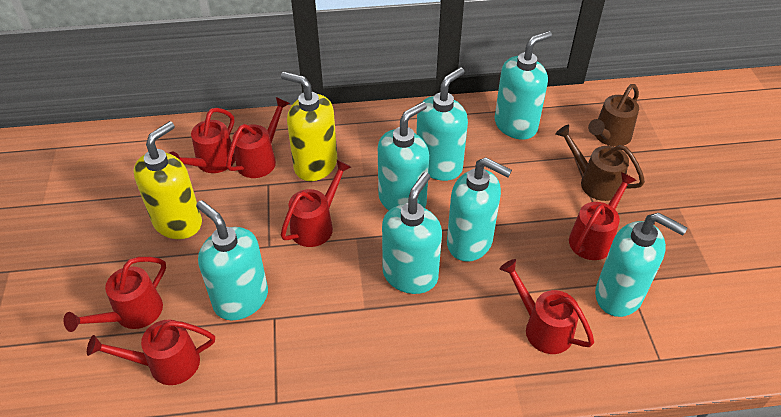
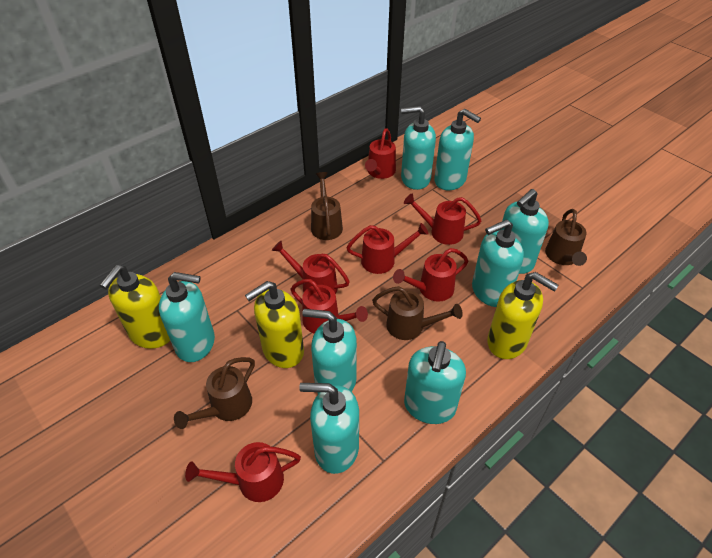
brown watering can: 2 -> 4
turquoise soap dispenser: 7 -> 8
yellow soap dispenser: 2 -> 3

